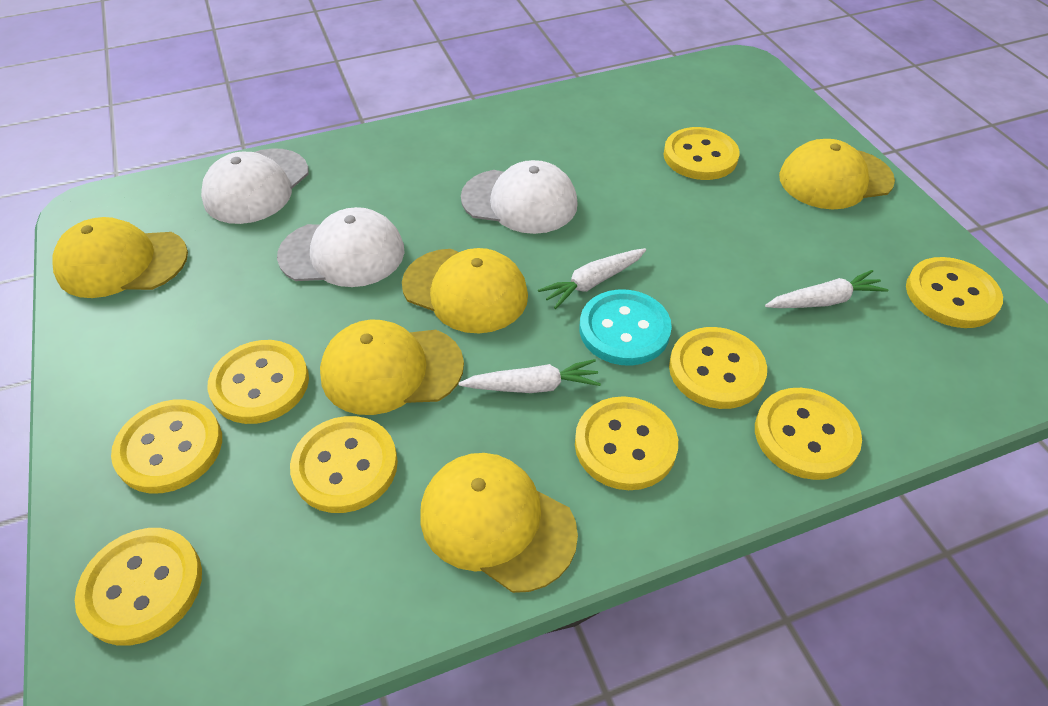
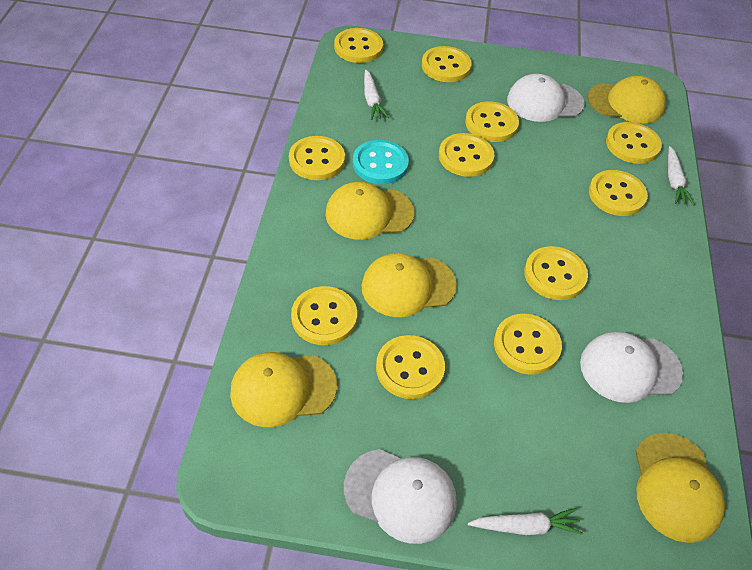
yellow button: 9 -> 11

